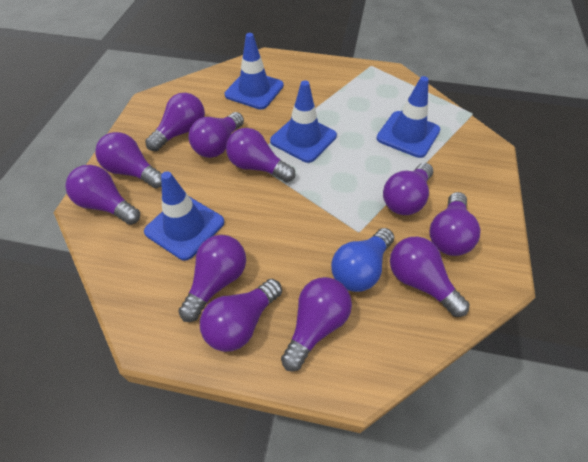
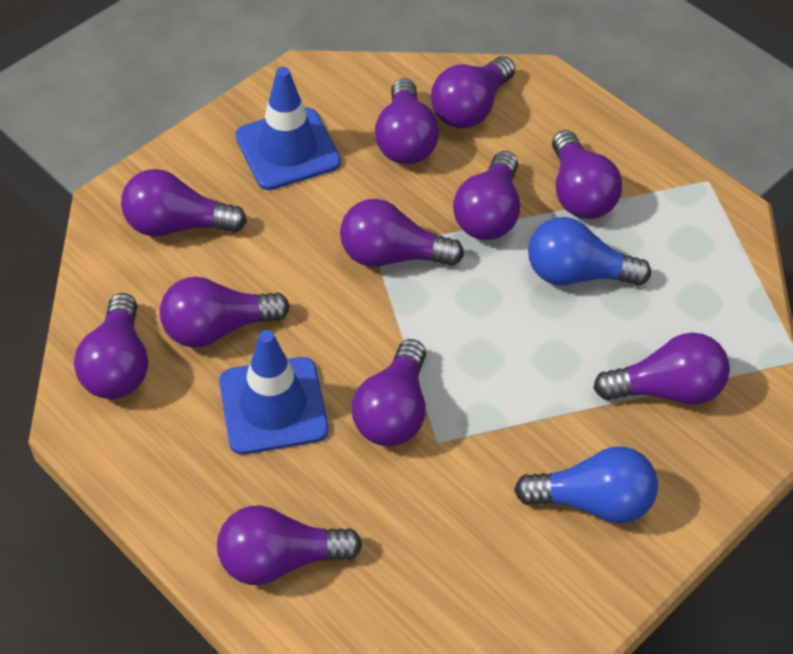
blue light bulb: 1 -> 2
blue traffic cone: 4 -> 2

